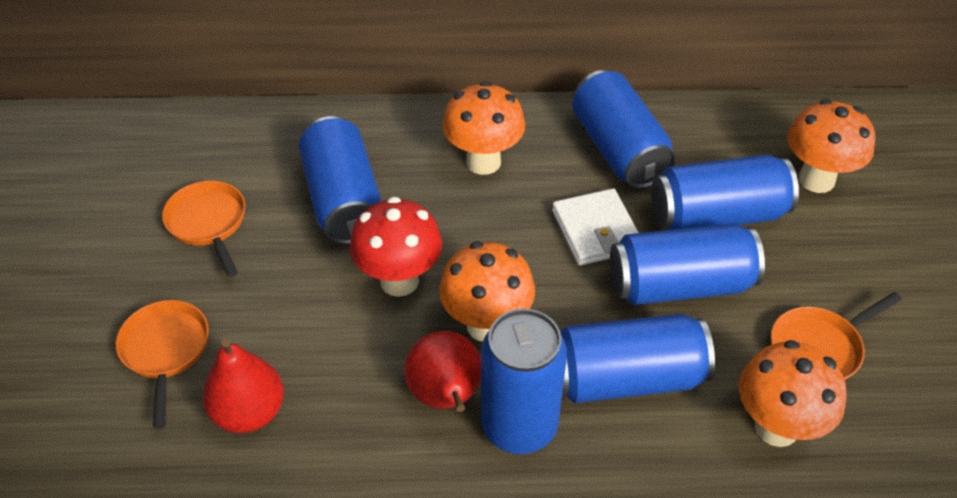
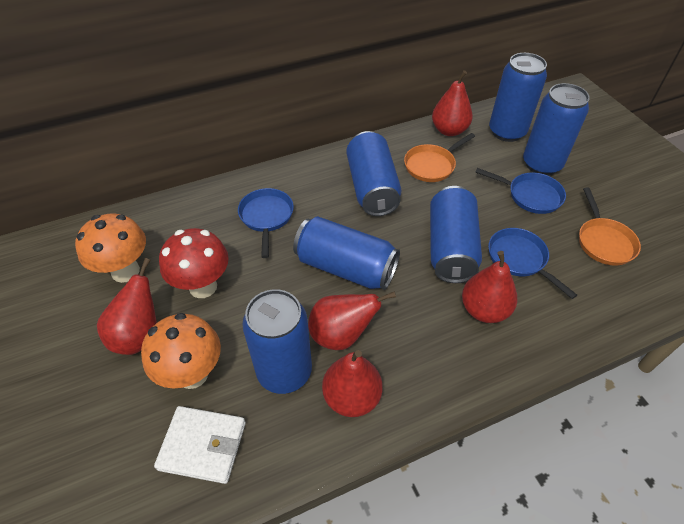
blue pan: 0 -> 3
orange mushroom: 4 -> 2
orange pan: 3 -> 2
red pear: 2 -> 5

